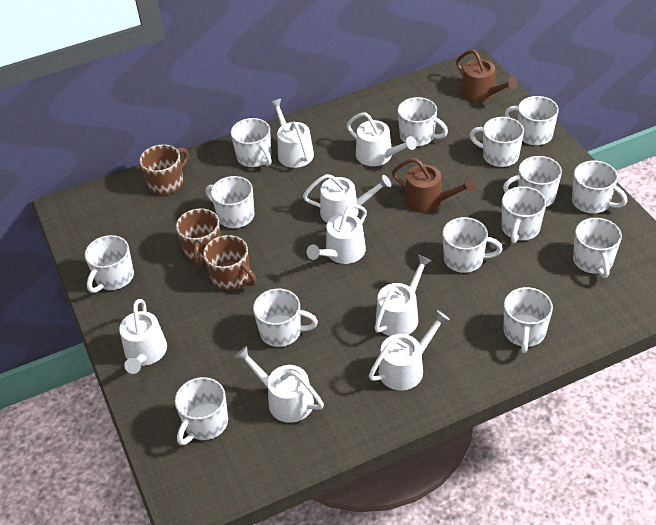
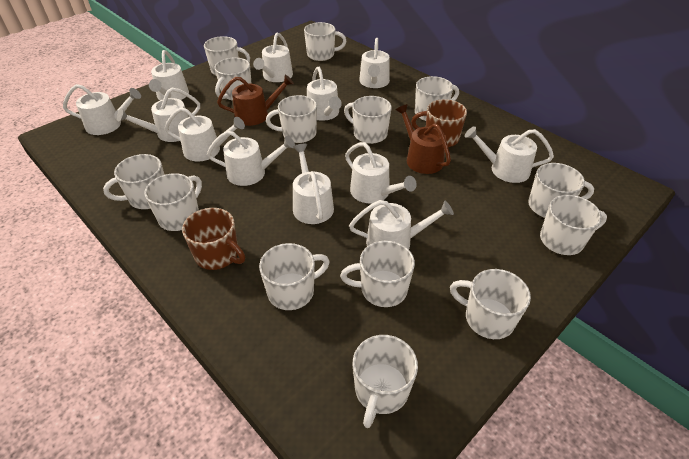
brown mug: 3 -> 2
white watering can: 8 -> 12

